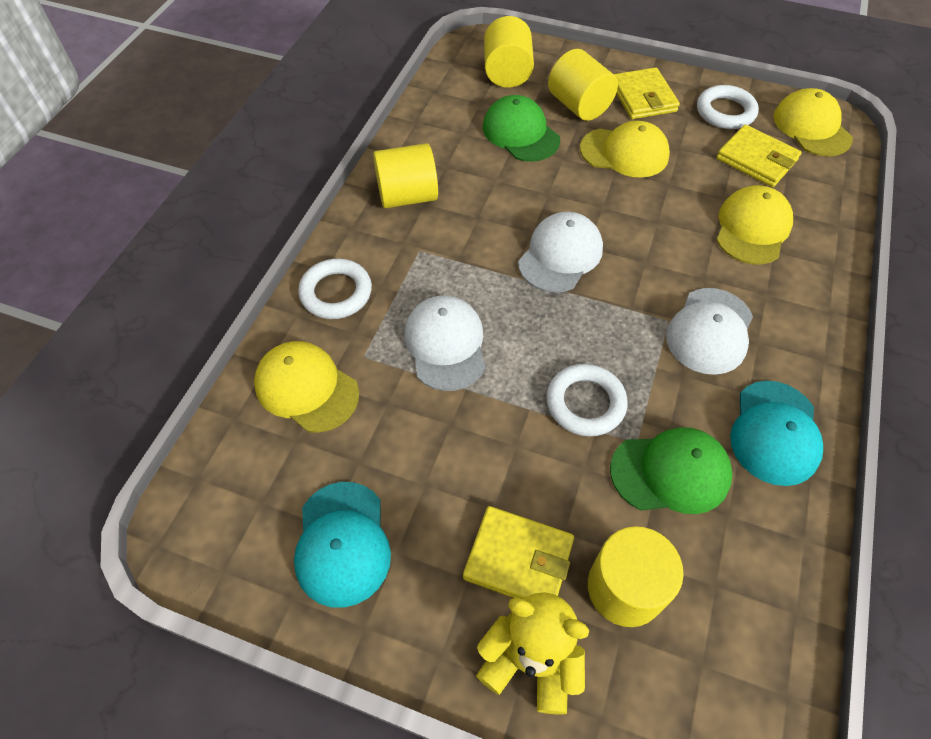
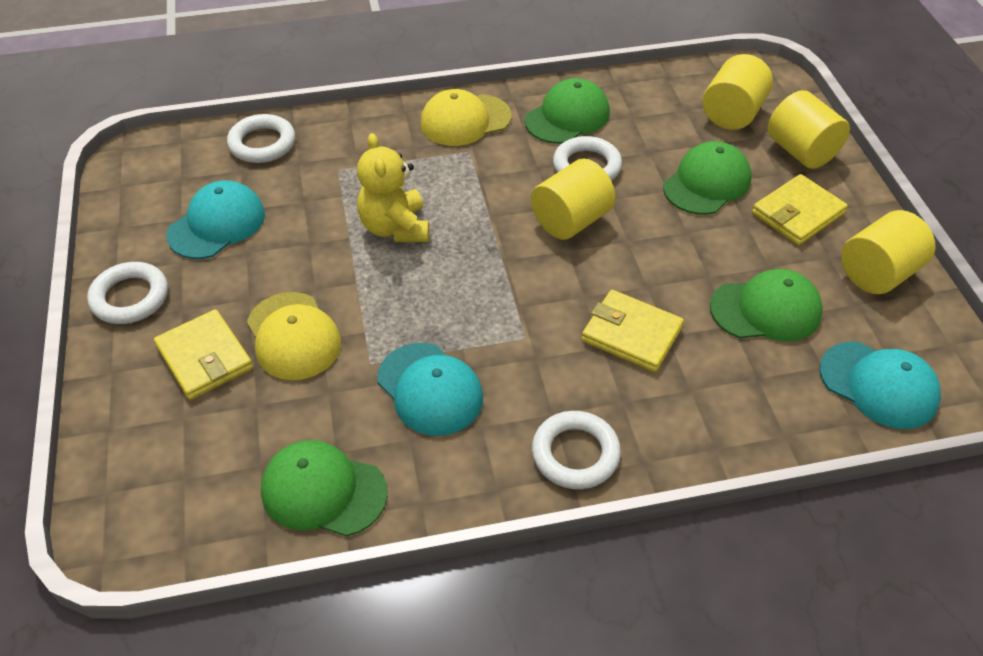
green cap: 2 -> 4
turquoise cap: 2 -> 3
white cap: 3 -> 0
white ring: 3 -> 4
yellow cap: 4 -> 2

